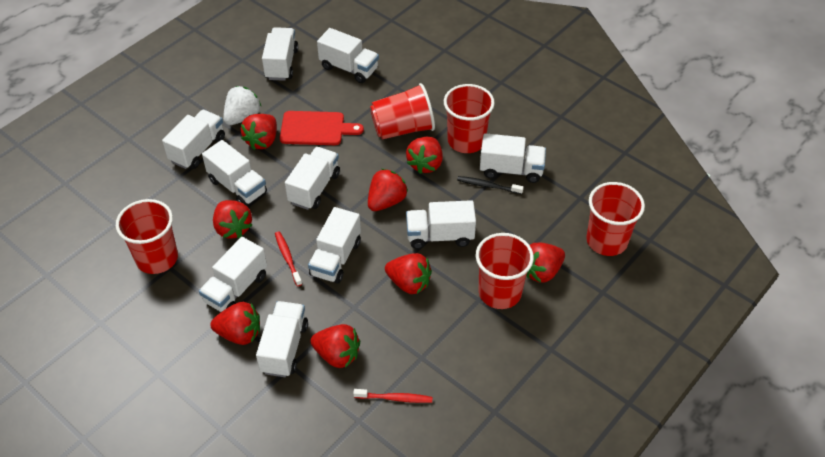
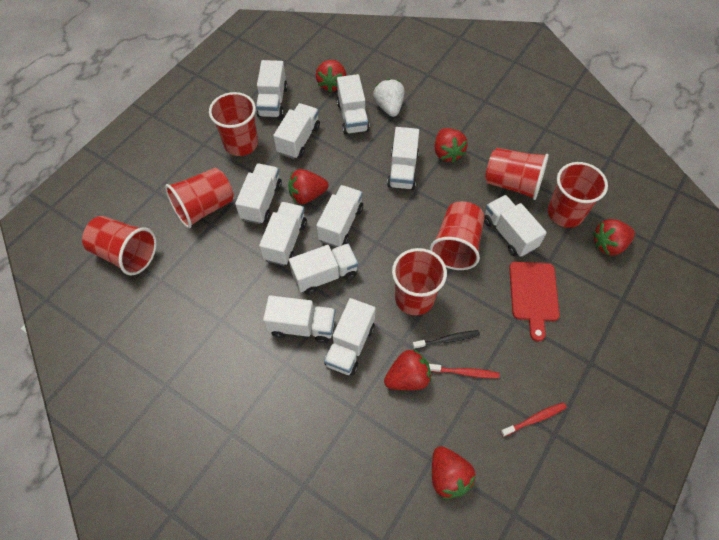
red cup: 5 -> 7
red strawberry: 8 -> 6
white truck: 10 -> 11

